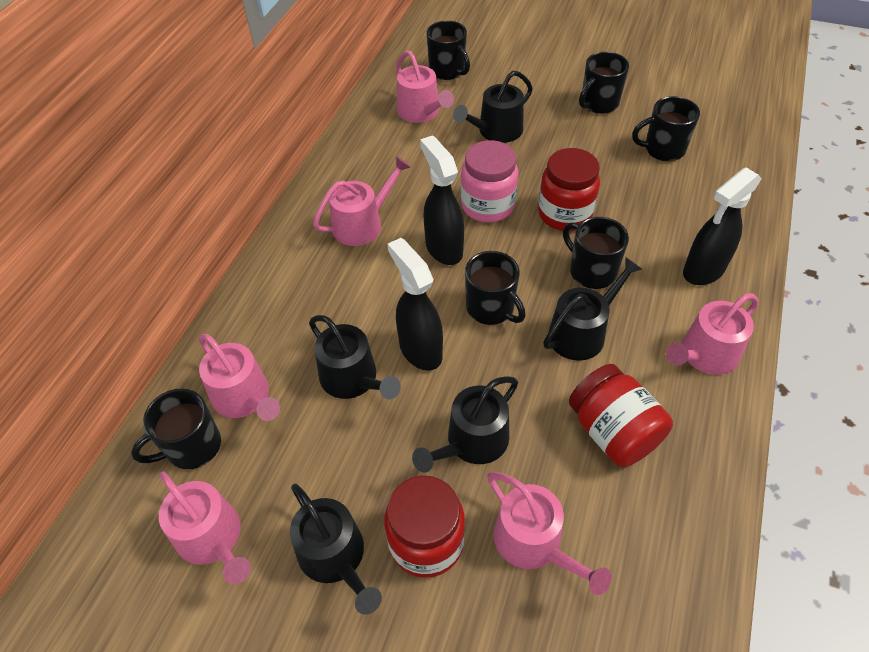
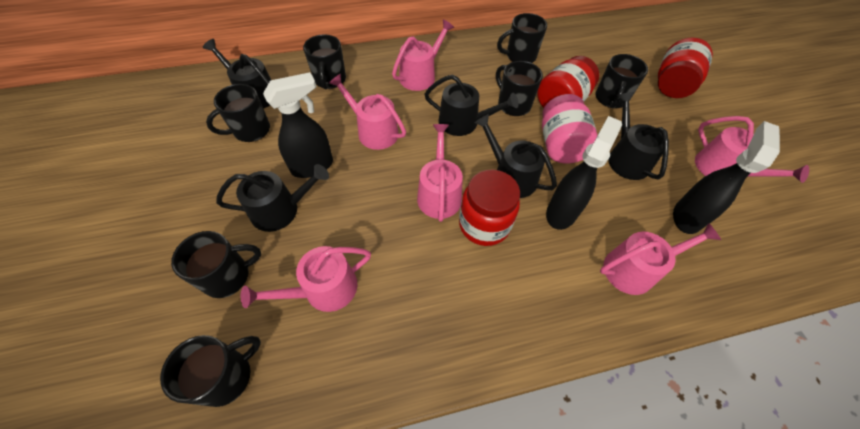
black mug: 6 -> 7

